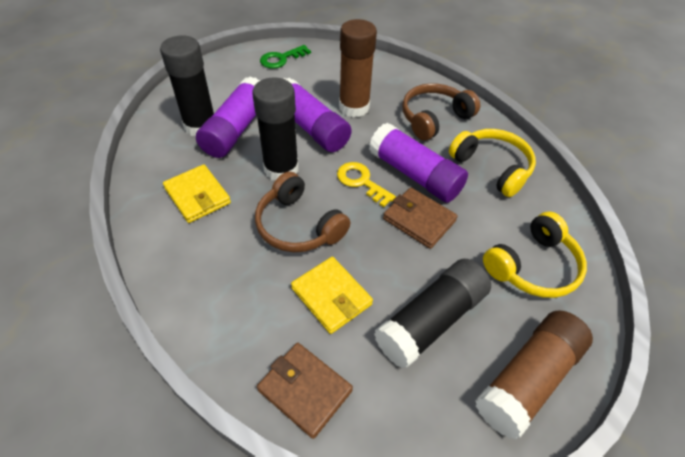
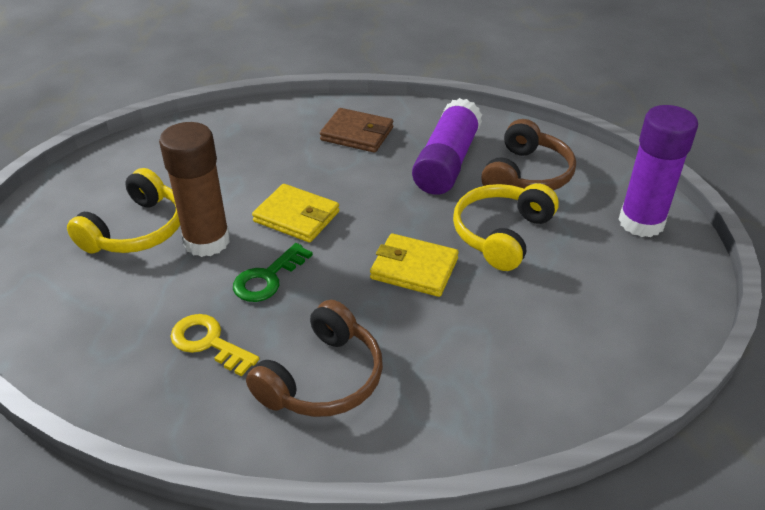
black glue stick: 3 -> 0
brown glue stick: 2 -> 1
brown wallet: 2 -> 1
purple glue stick: 3 -> 2

